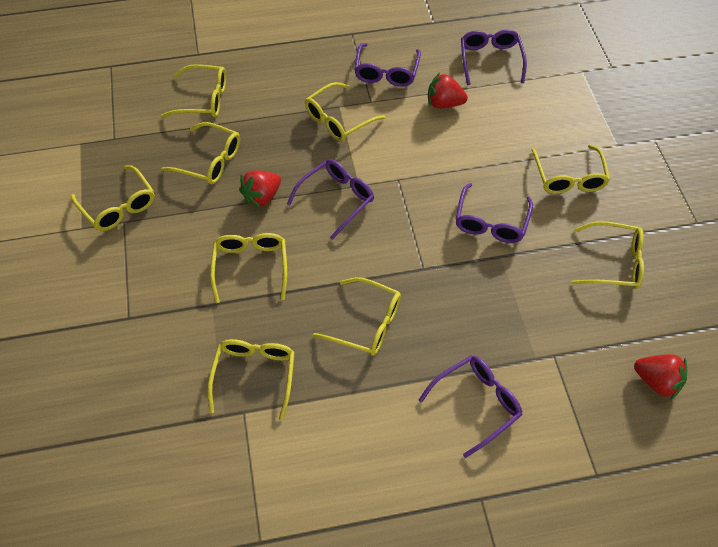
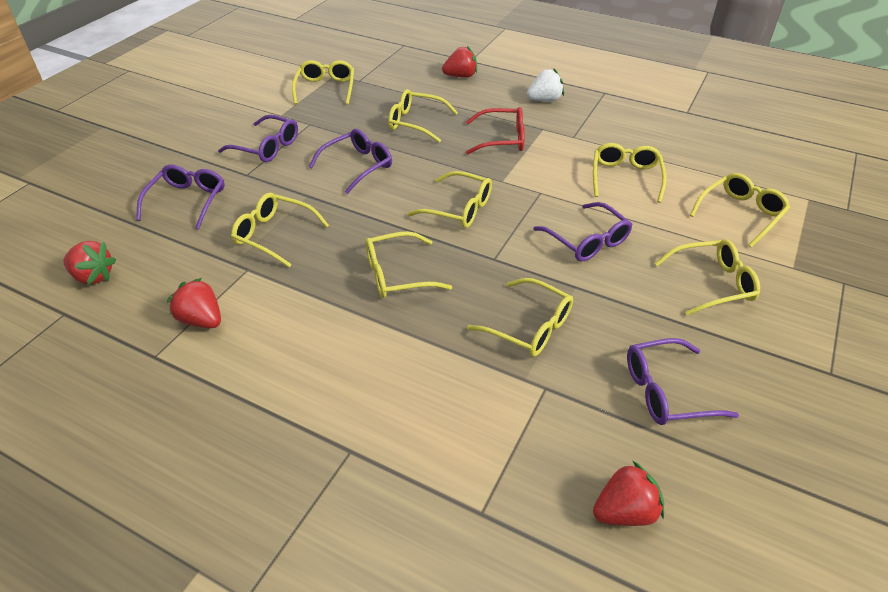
red glasses: 0 -> 1
red strawberry: 3 -> 4
white strawberry: 0 -> 1

